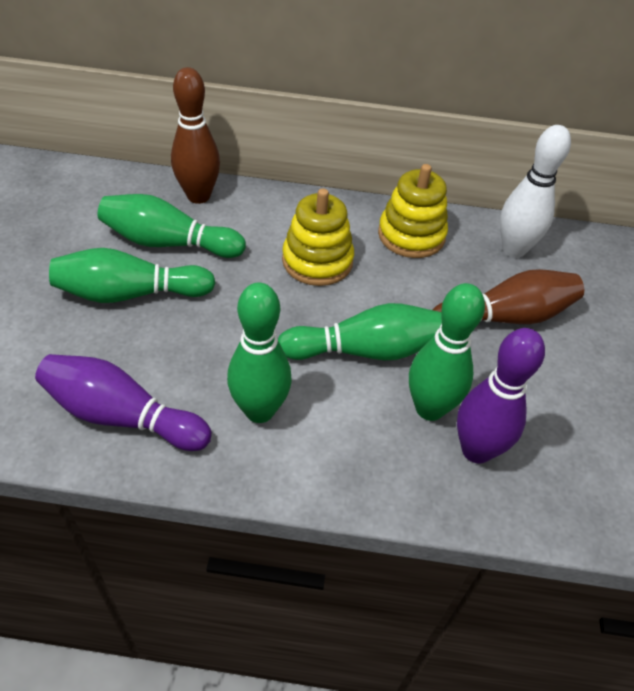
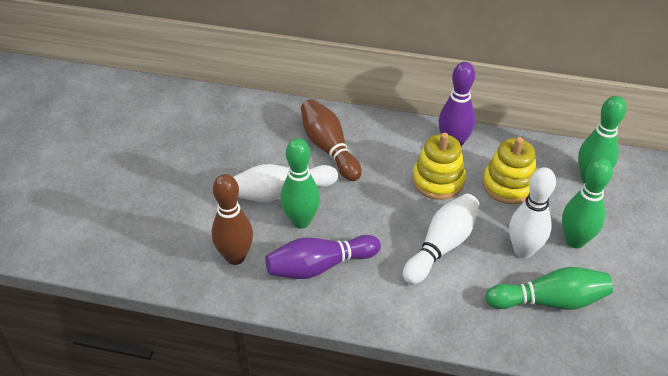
green bowling pin: 5 -> 4
white bowling pin: 1 -> 3

